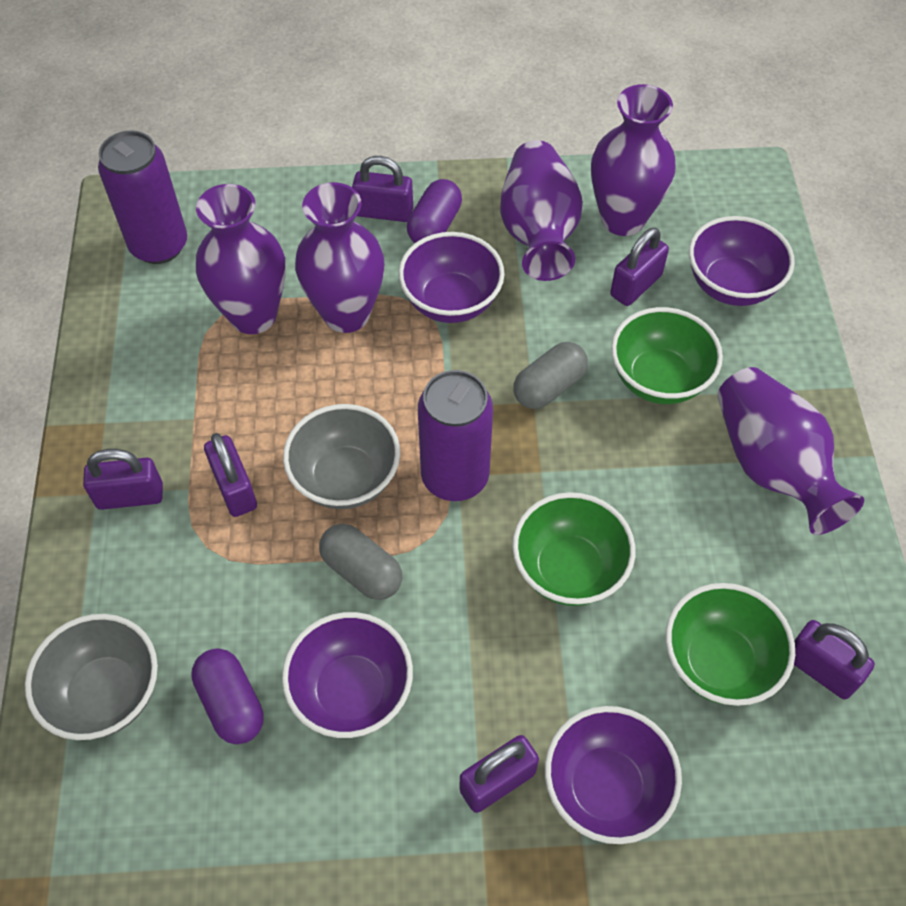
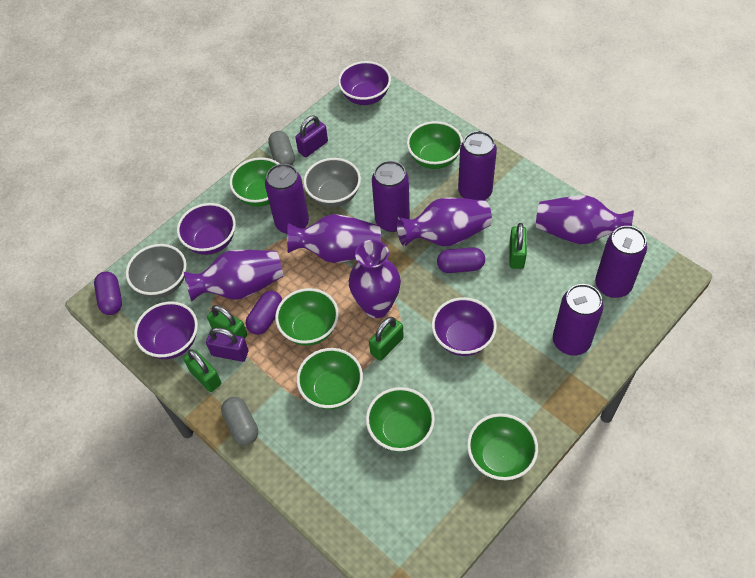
green bowl: 3 -> 6
green padlock: 0 -> 4
purple can: 2 -> 5
purple capsule: 2 -> 3
purple padlock: 6 -> 2

